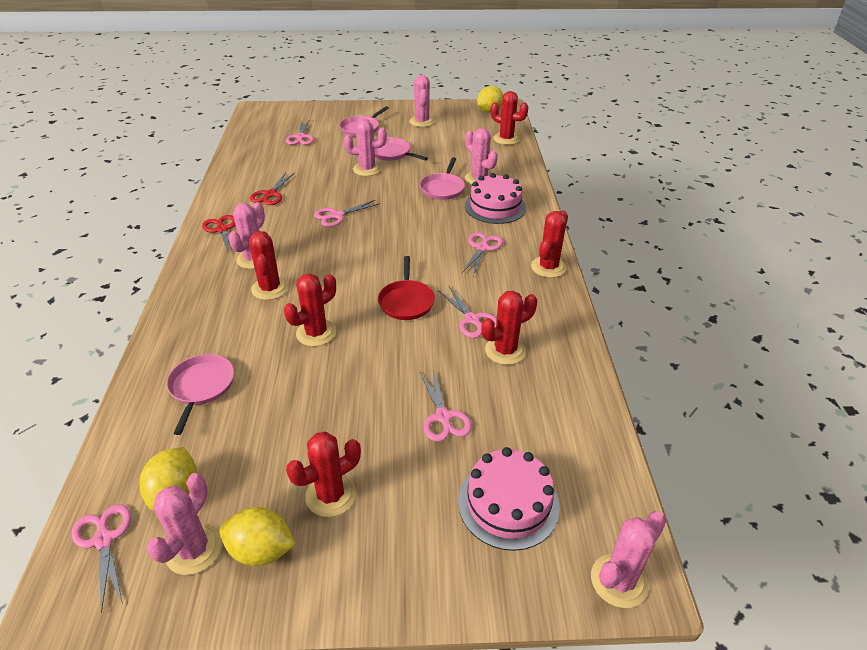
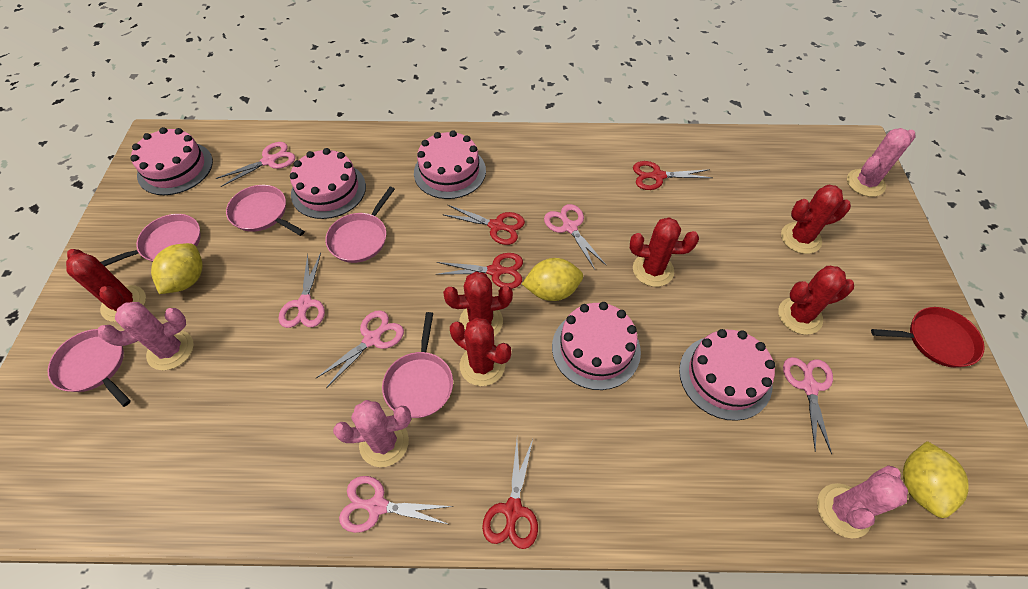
pink cactus: 6 -> 4
pink cake: 2 -> 5
pink pan: 4 -> 5
red scissors: 2 -> 4

